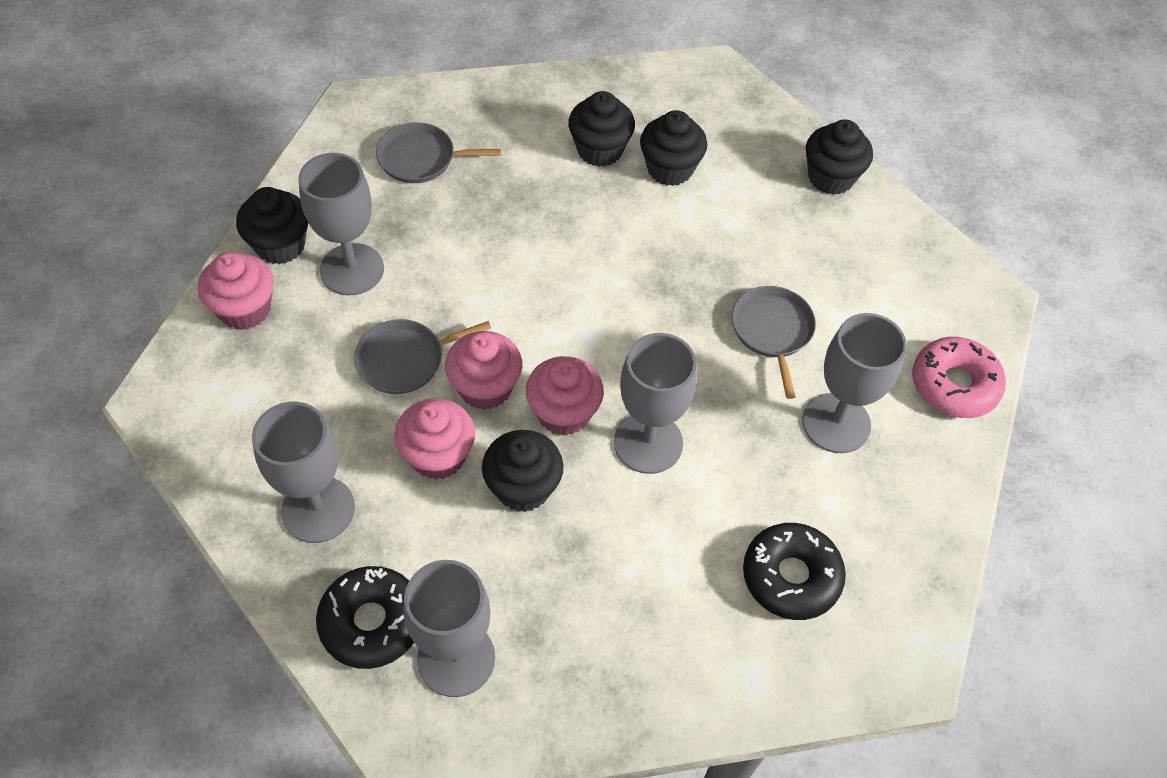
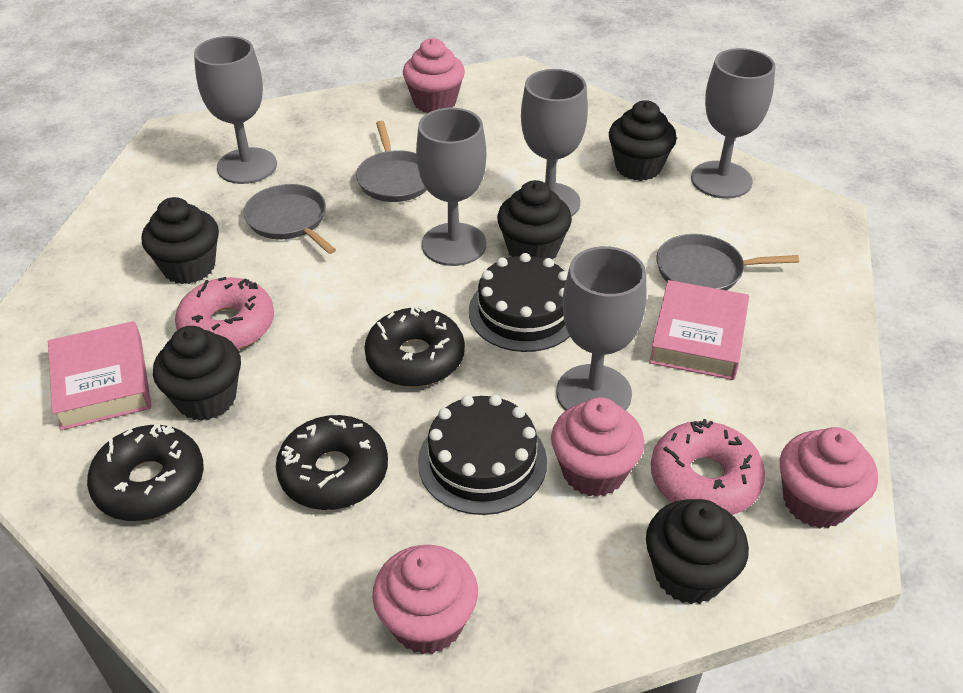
black cake: 0 -> 2
black donut: 2 -> 3
pink book: 0 -> 2
pink donut: 1 -> 2

